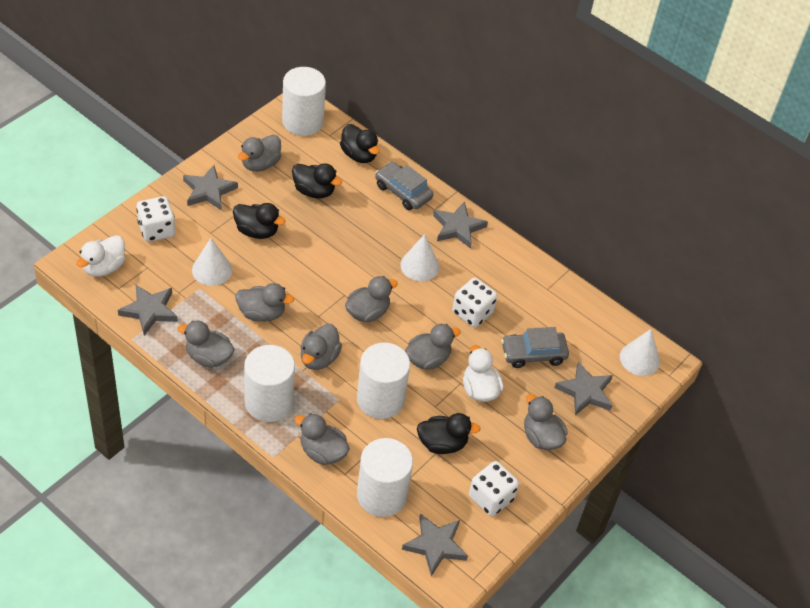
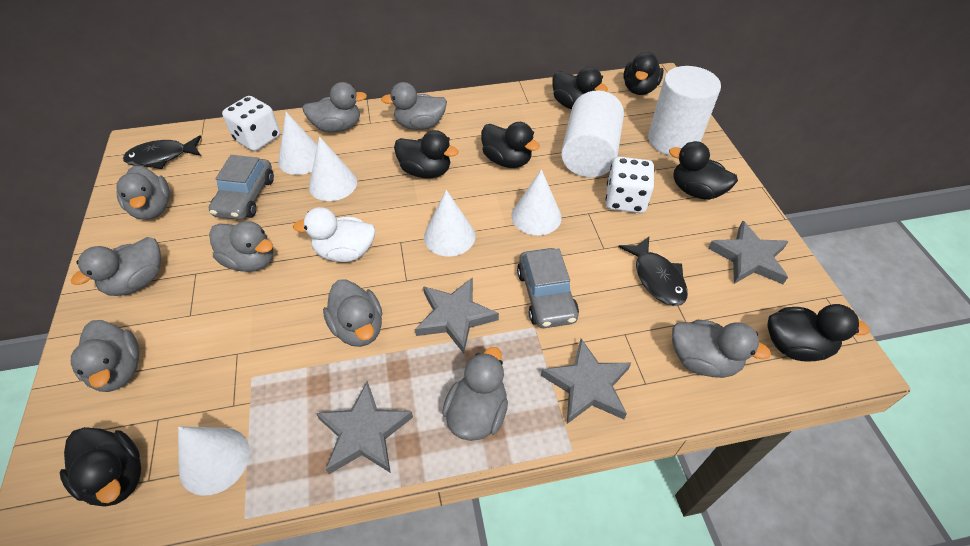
black duck: 4 -> 7
black fish: 0 -> 2
grey duck: 8 -> 9
grey star: 5 -> 4
white cone: 3 -> 5
white cylinder: 4 -> 2
white dice: 3 -> 2
white duck: 2 -> 1

